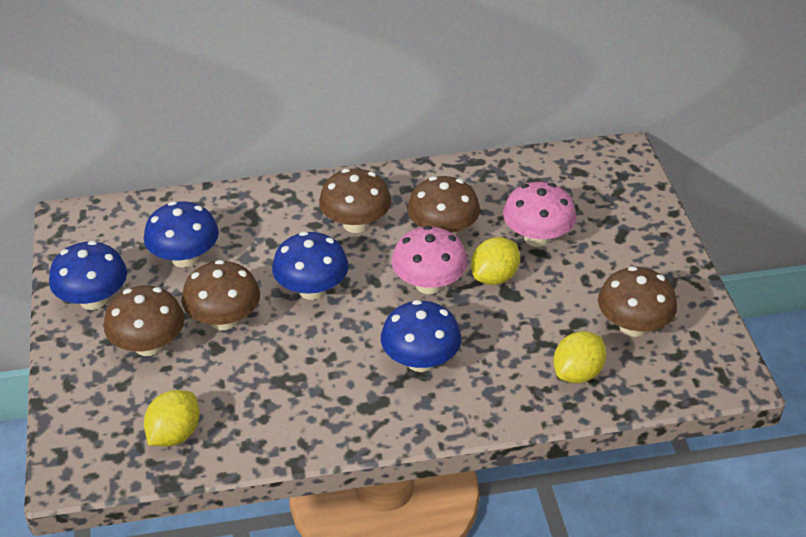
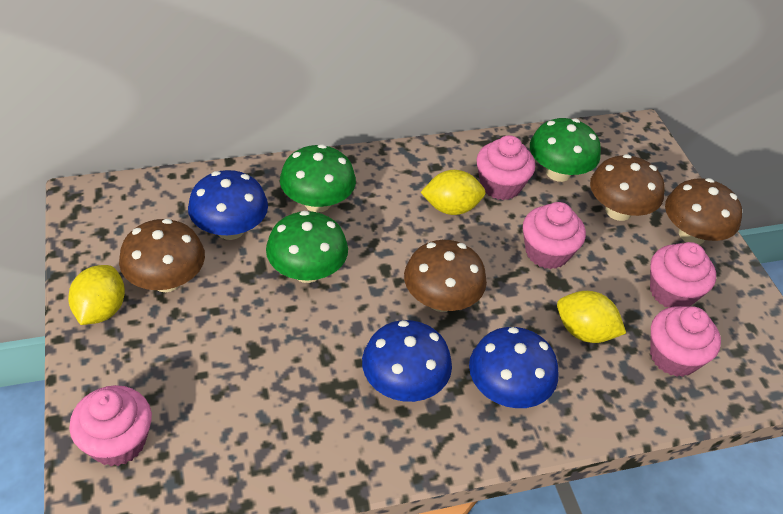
blue mushroom: 4 -> 3
brown mushroom: 5 -> 4
green mushroom: 0 -> 3
pink cupcake: 0 -> 5
pink mushroom: 2 -> 0

